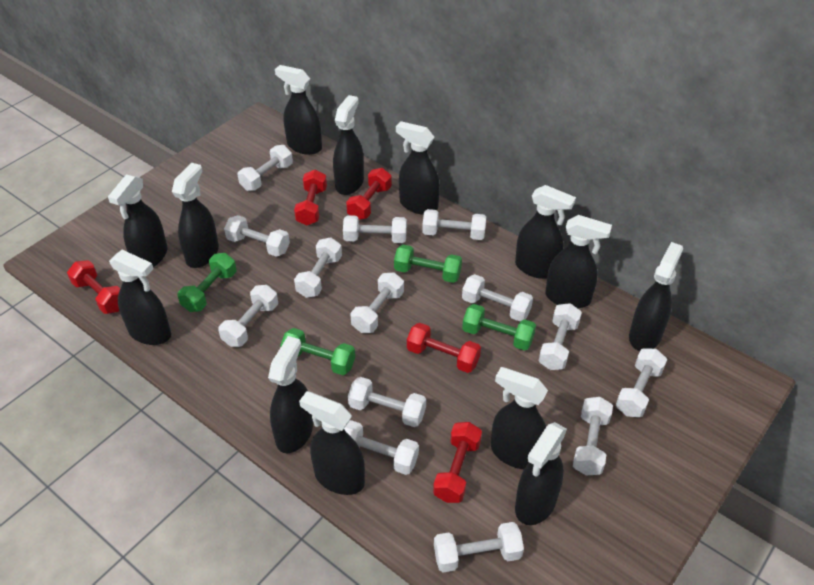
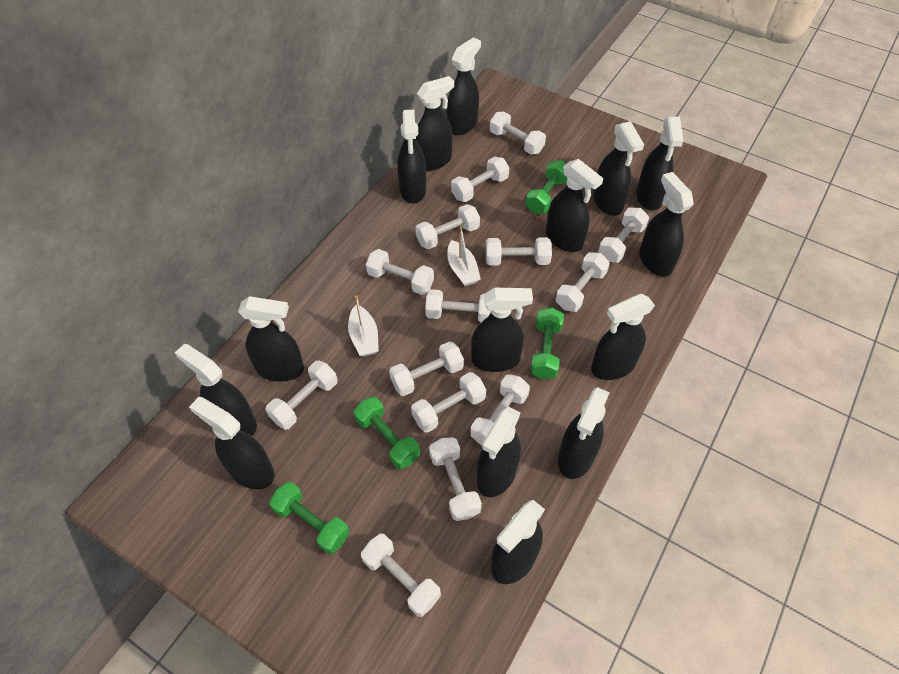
black spray bottle: 13 -> 15
red dumbbell: 5 -> 0
white boat: 0 -> 2

